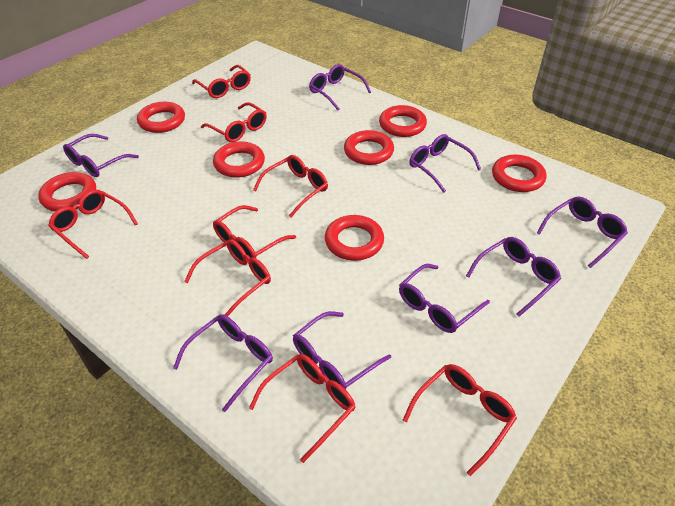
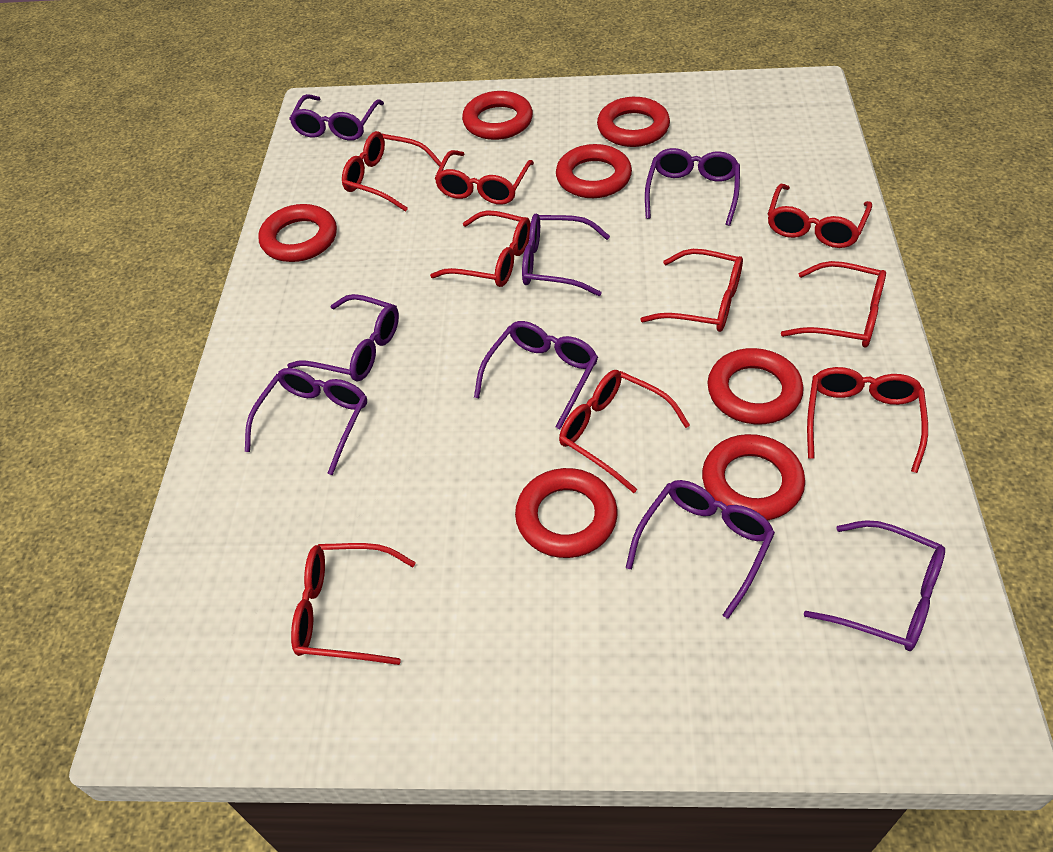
red glasses: 8 -> 9

